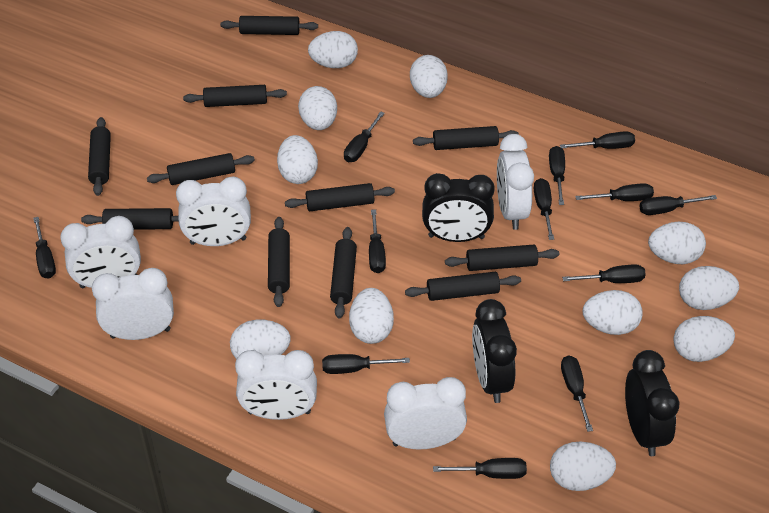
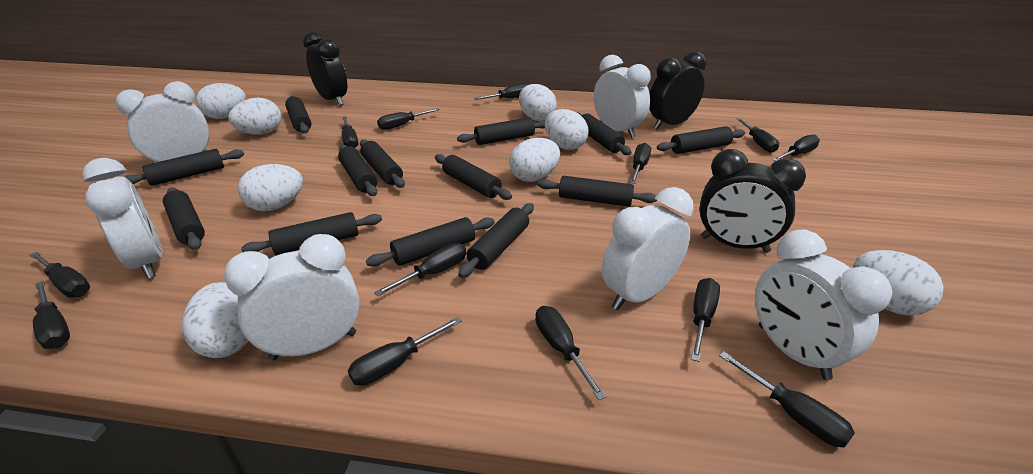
black rolling pin: 11 -> 13
black screwdriver: 12 -> 13
white egg: 11 -> 8

